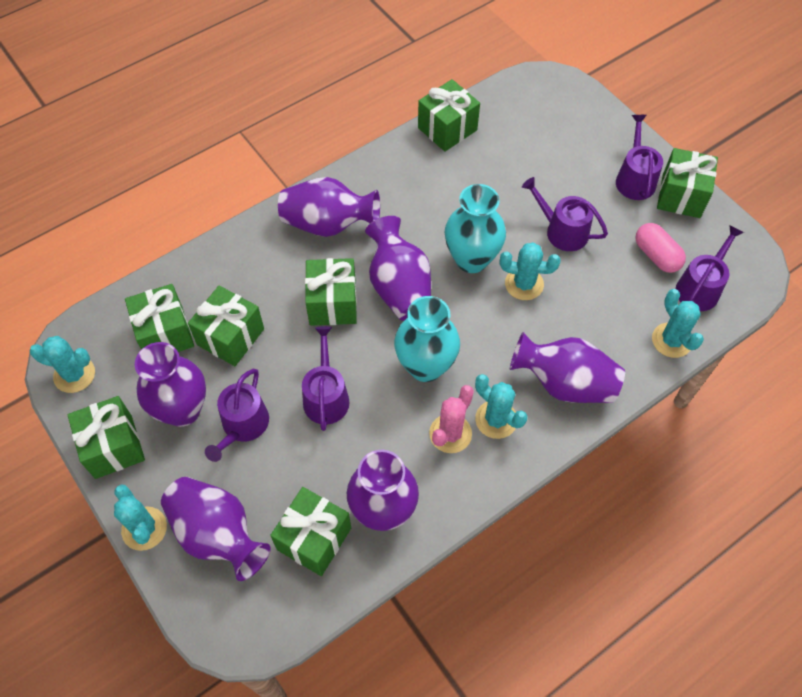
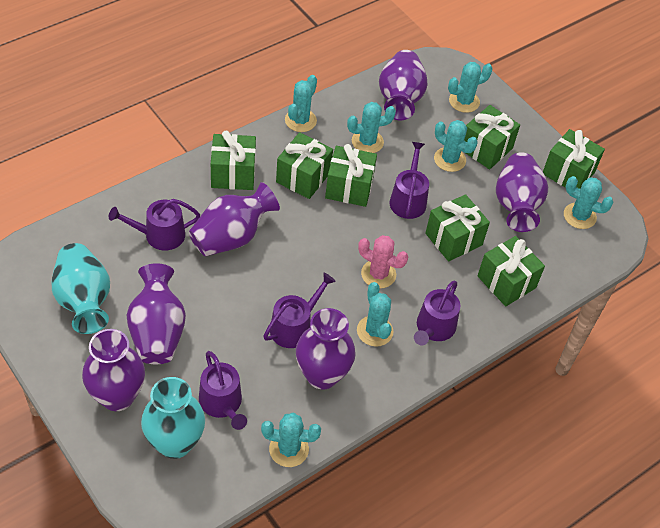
pink capsule: 1 -> 0
turquoise cactus: 5 -> 7

